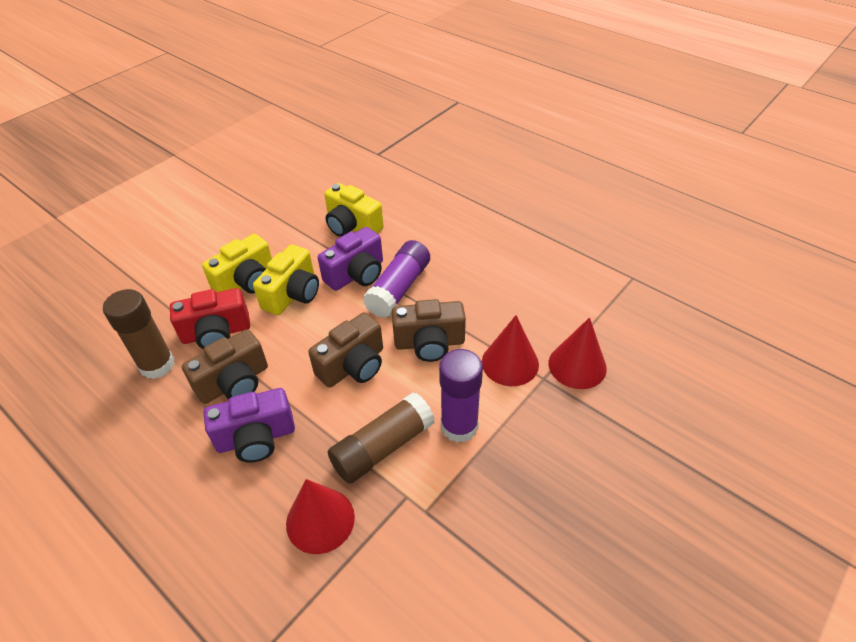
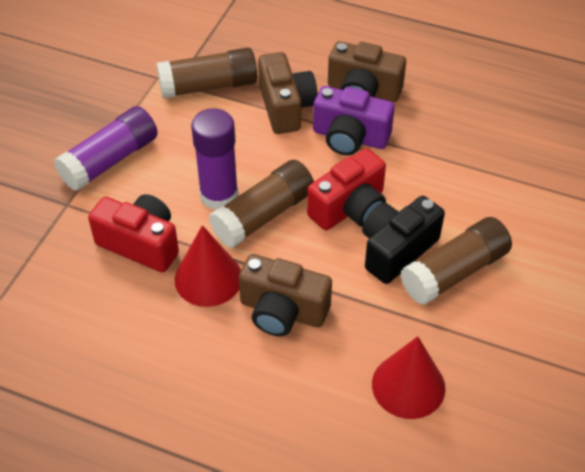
black camera: 0 -> 1
brown glue stick: 2 -> 3
purple camera: 2 -> 1
red camera: 1 -> 2
red cone: 3 -> 2
yellow camera: 3 -> 0

